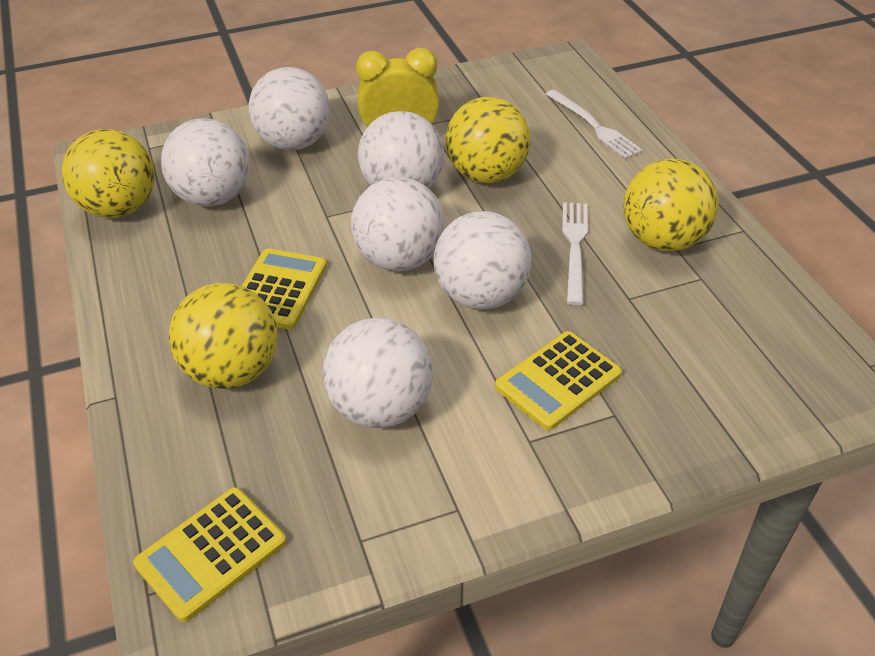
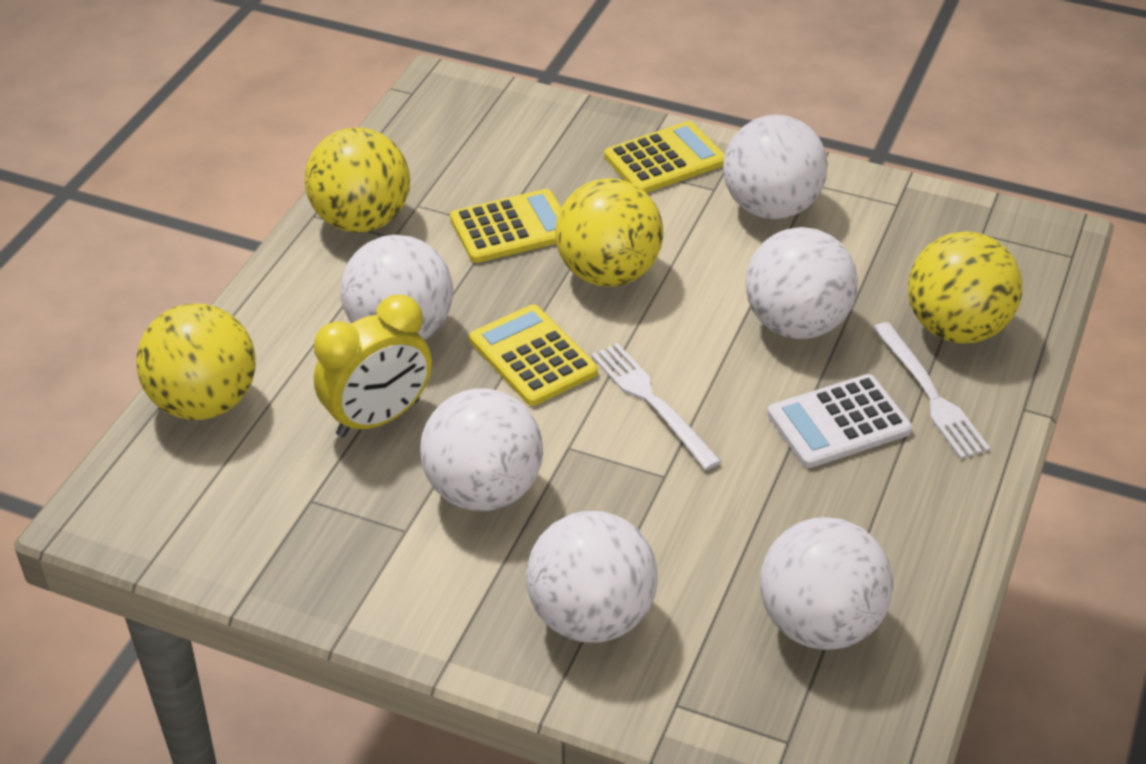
white calculator: 0 -> 1

